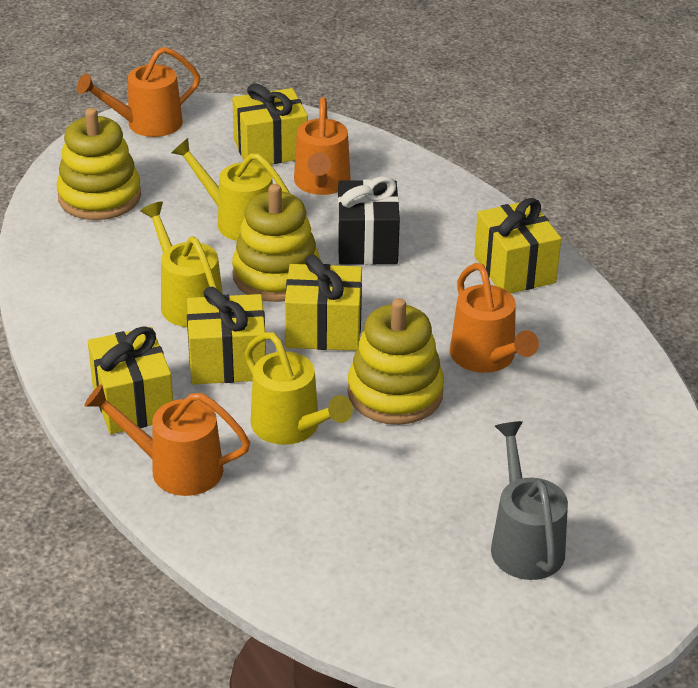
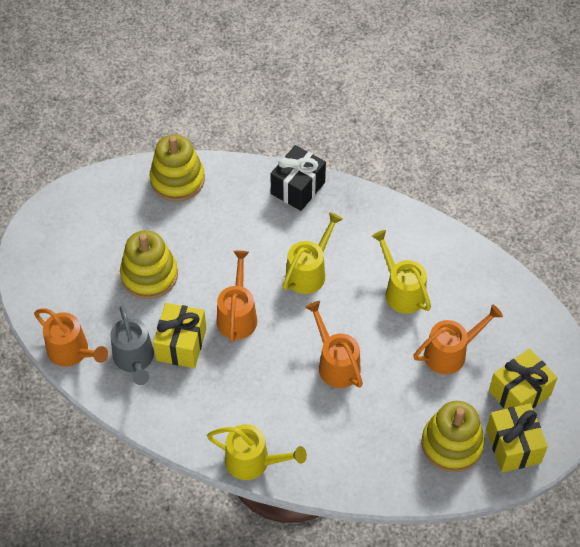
yellow gift: 5 -> 3

